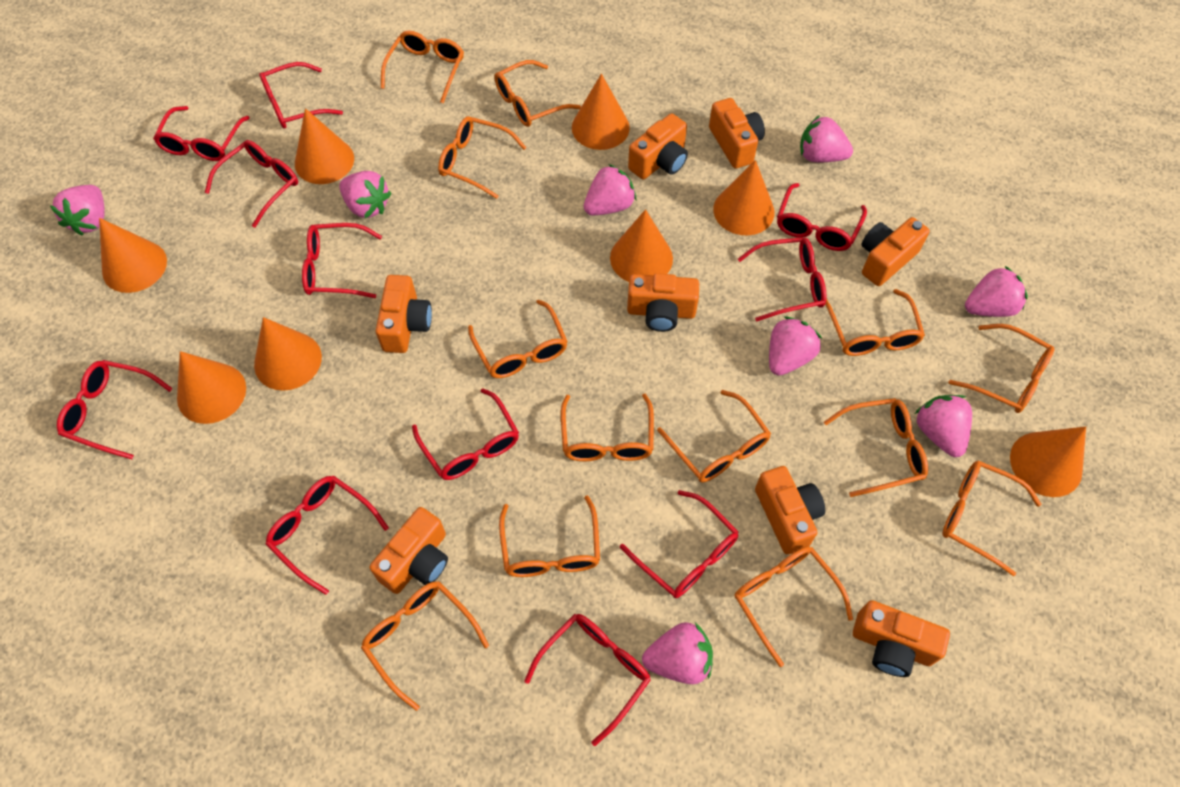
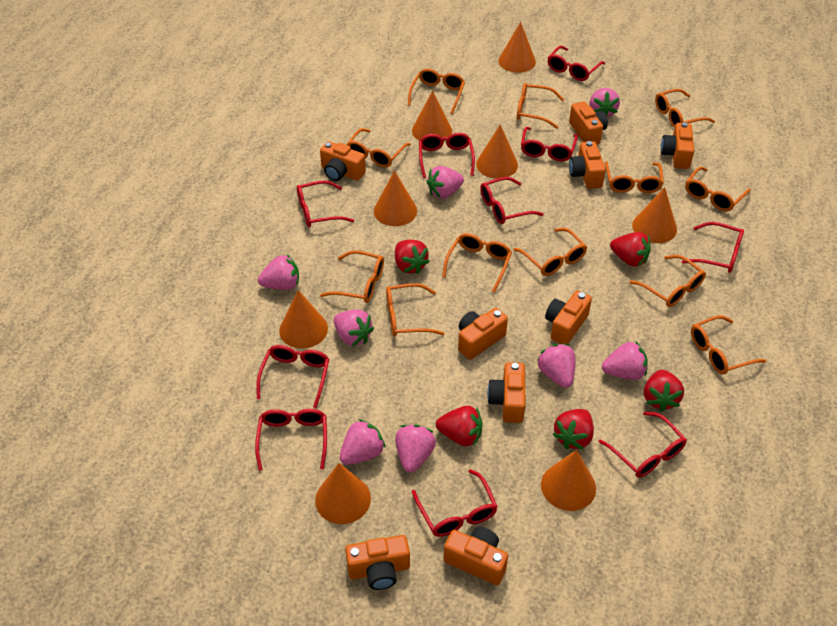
orange camera: 8 -> 9
orange glasses: 13 -> 12
red glasses: 11 -> 10
red strawberry: 0 -> 5

